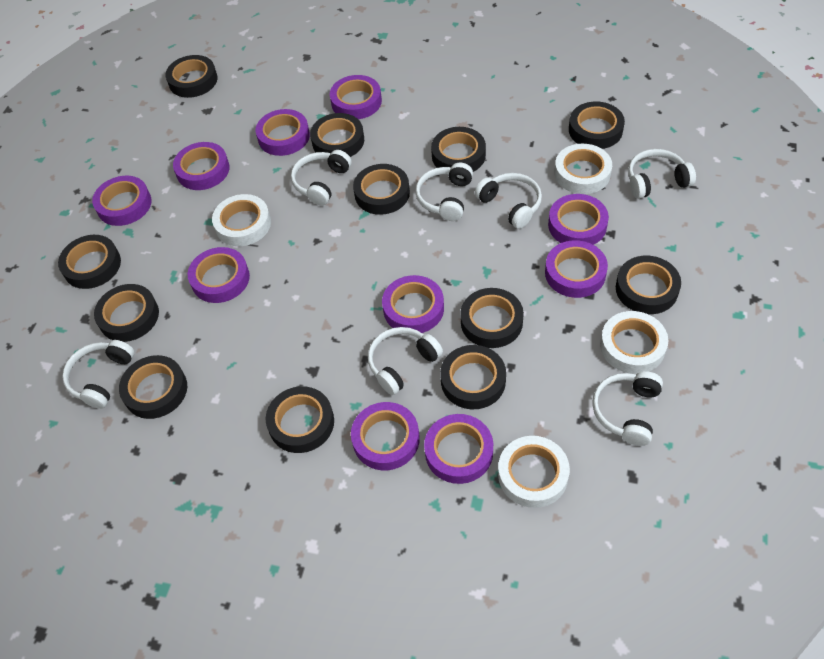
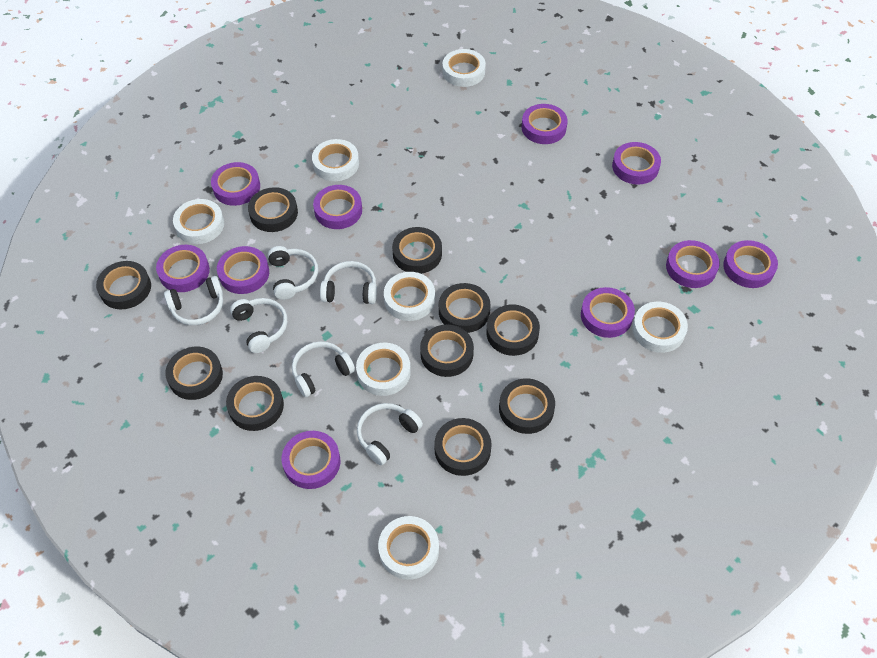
black tape: 12 -> 10
white headphones: 7 -> 6
white tape: 4 -> 7

